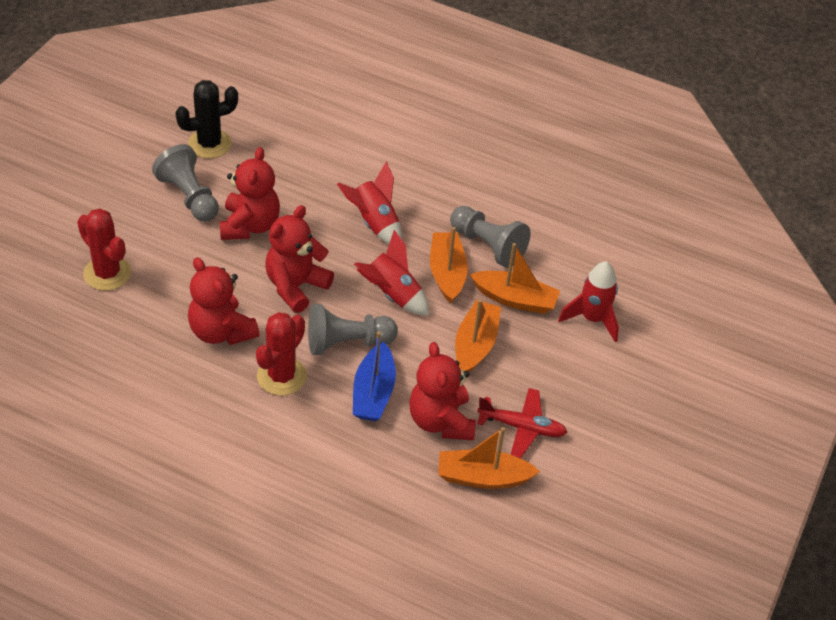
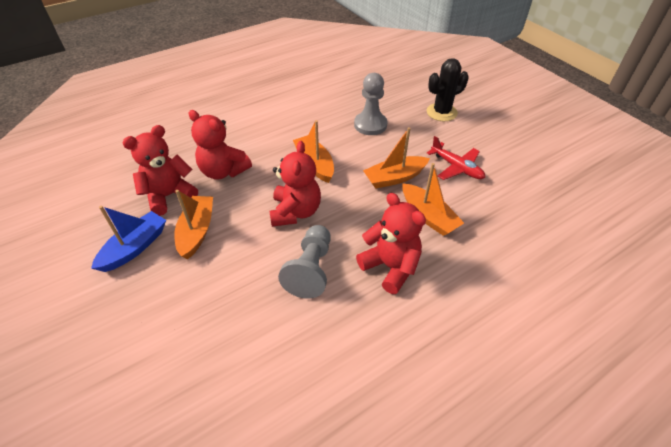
grey pawn: 3 -> 2
red cactus: 2 -> 0
red rocket: 3 -> 0

